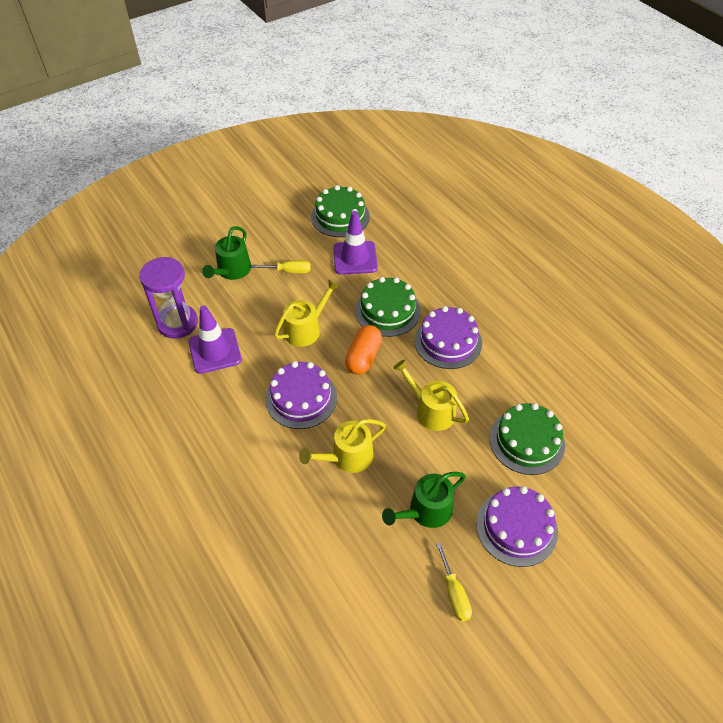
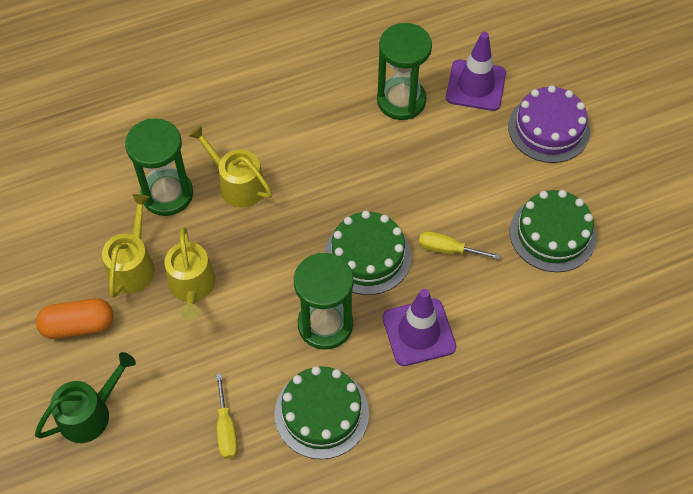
green hourglass: 0 -> 3
green watering can: 2 -> 1
purple cake: 3 -> 1
purple hourglass: 1 -> 0

